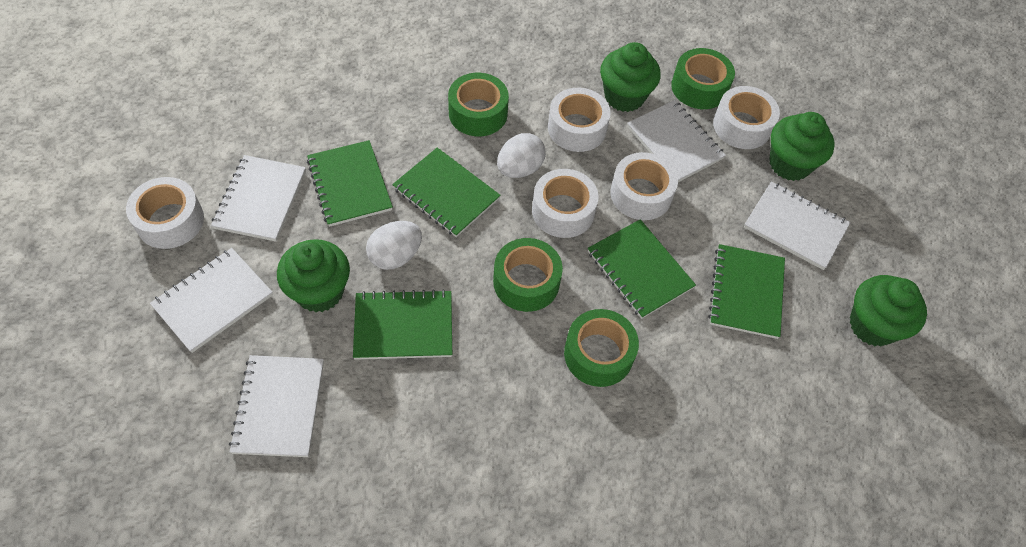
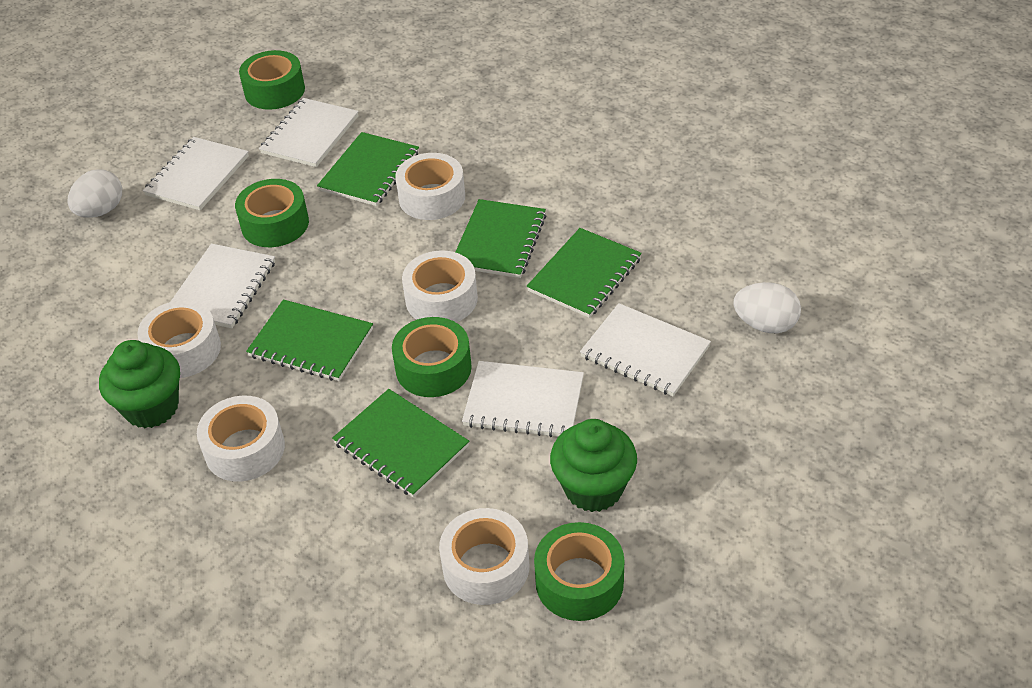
green cupcake: 4 -> 2

